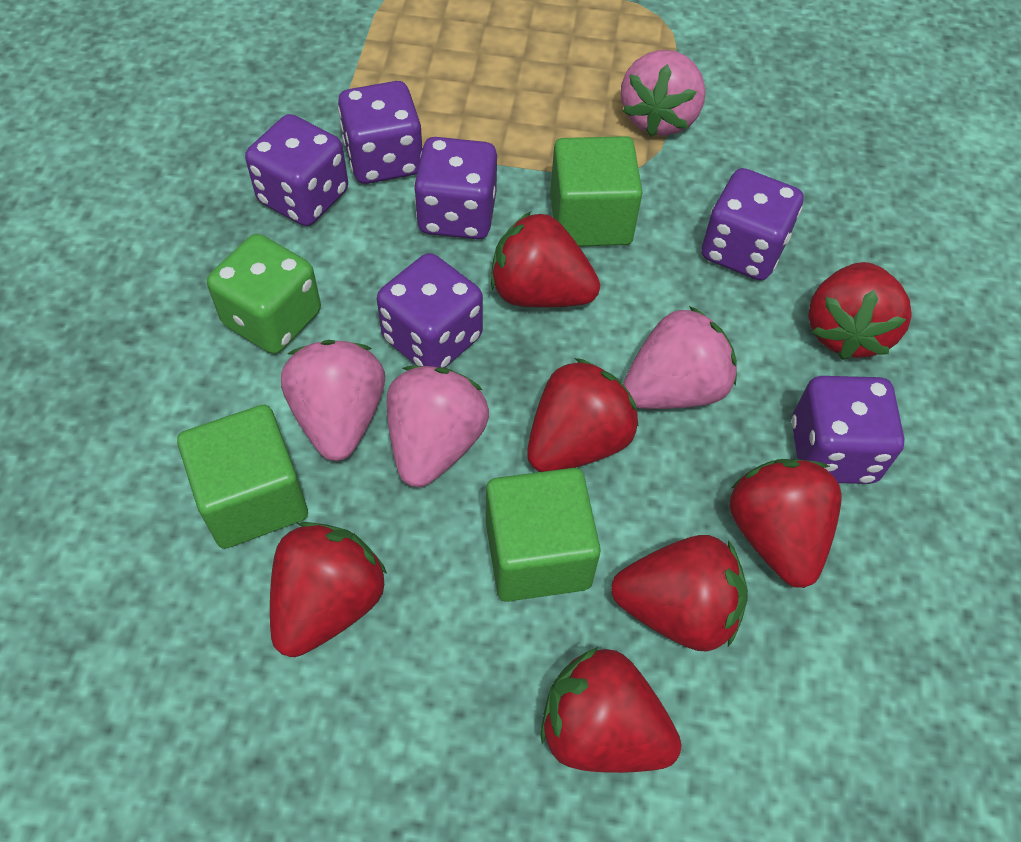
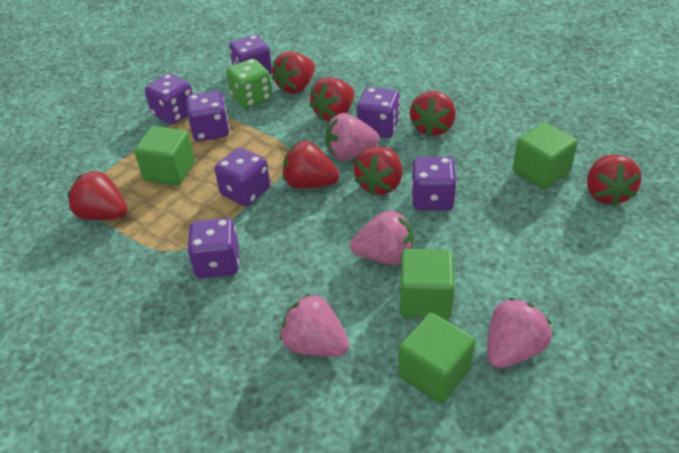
green cube: 3 -> 4
purple dice: 6 -> 7

